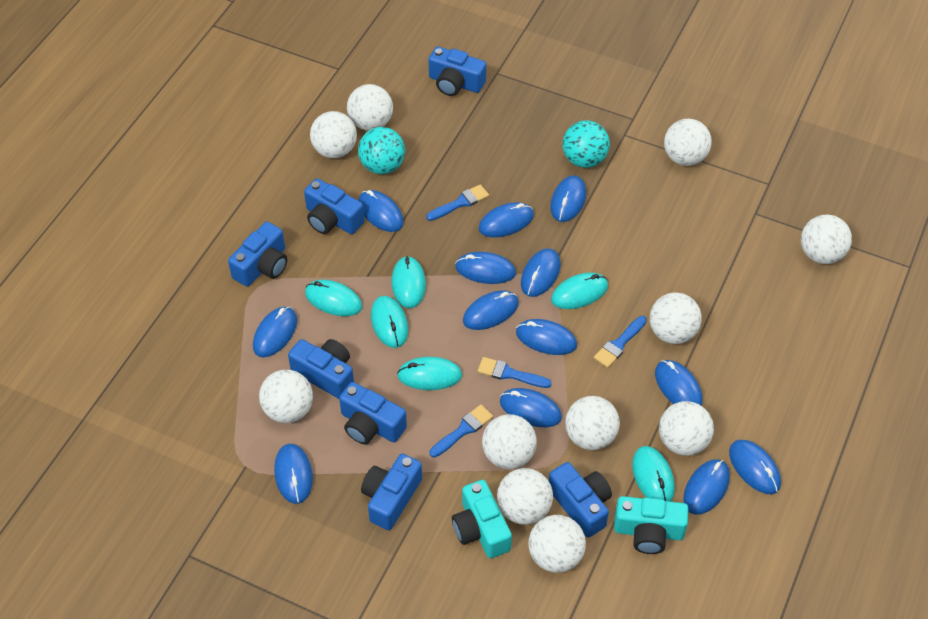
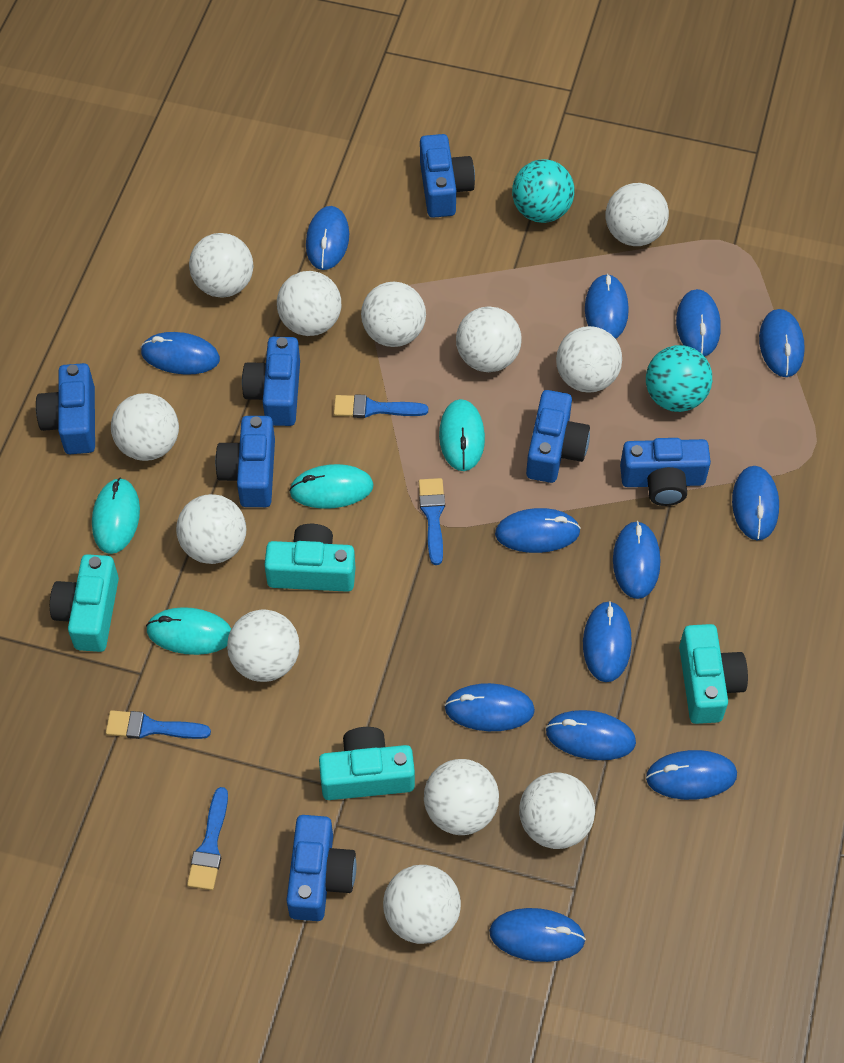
turquoise camera: 2 -> 4
turquoise mouse: 6 -> 4
white ball: 11 -> 12

